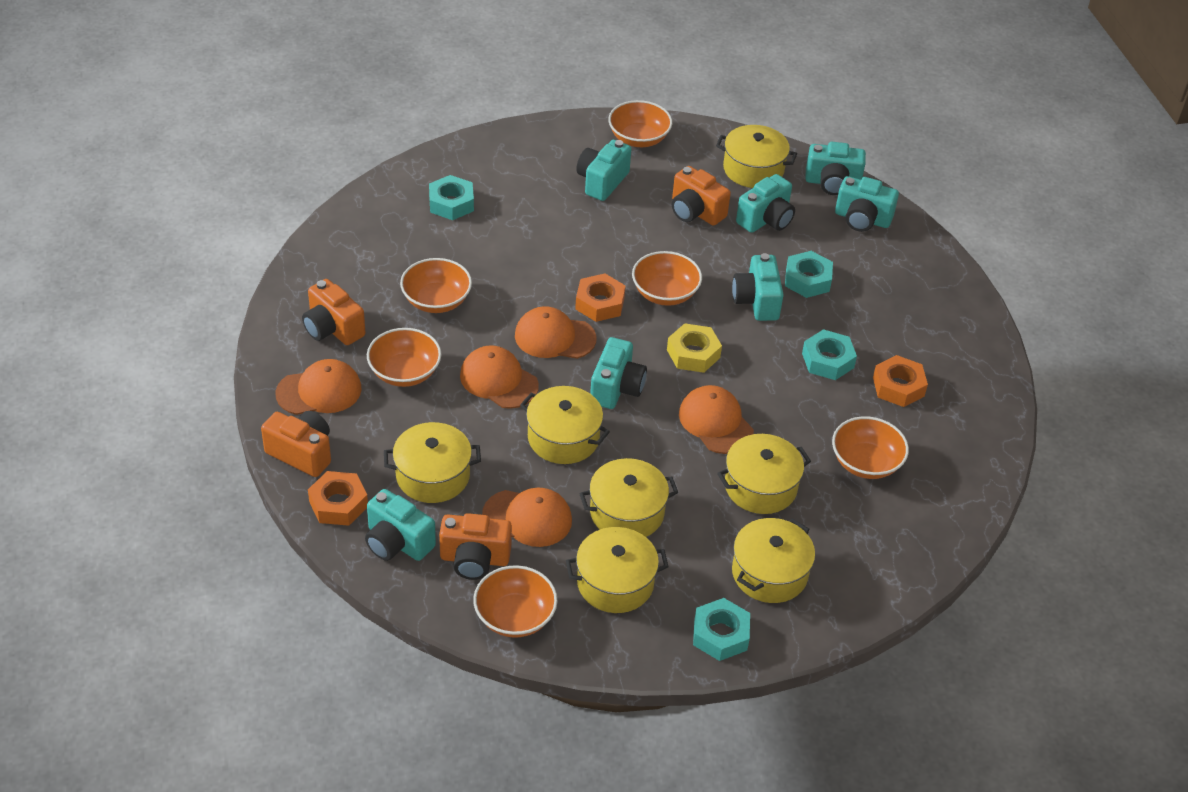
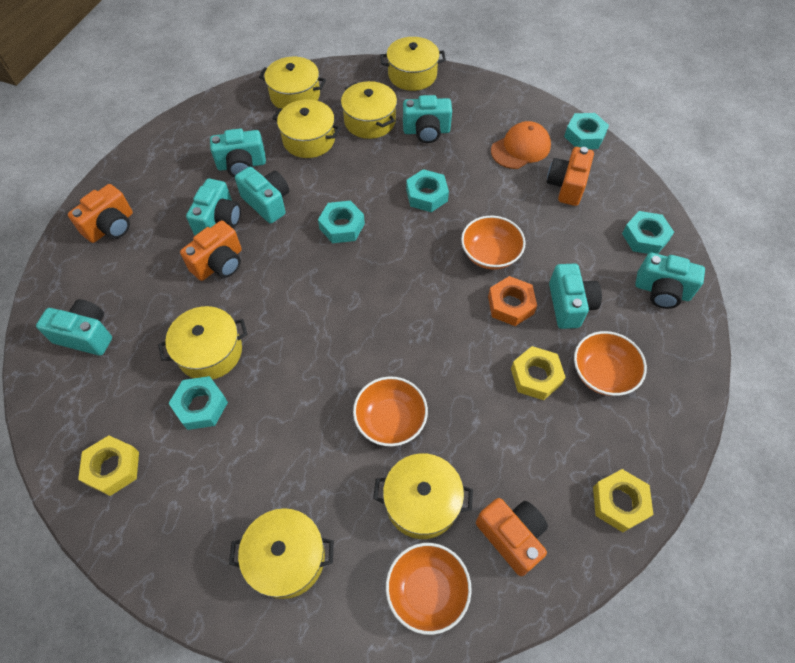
orange bowl: 6 -> 4
orange cap: 5 -> 1
orange nut: 3 -> 1
turquoise nut: 4 -> 5
yellow nut: 1 -> 3

